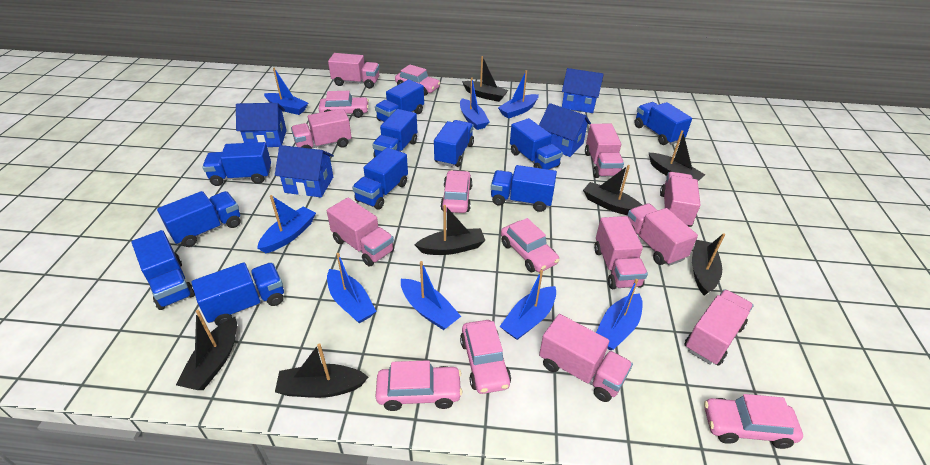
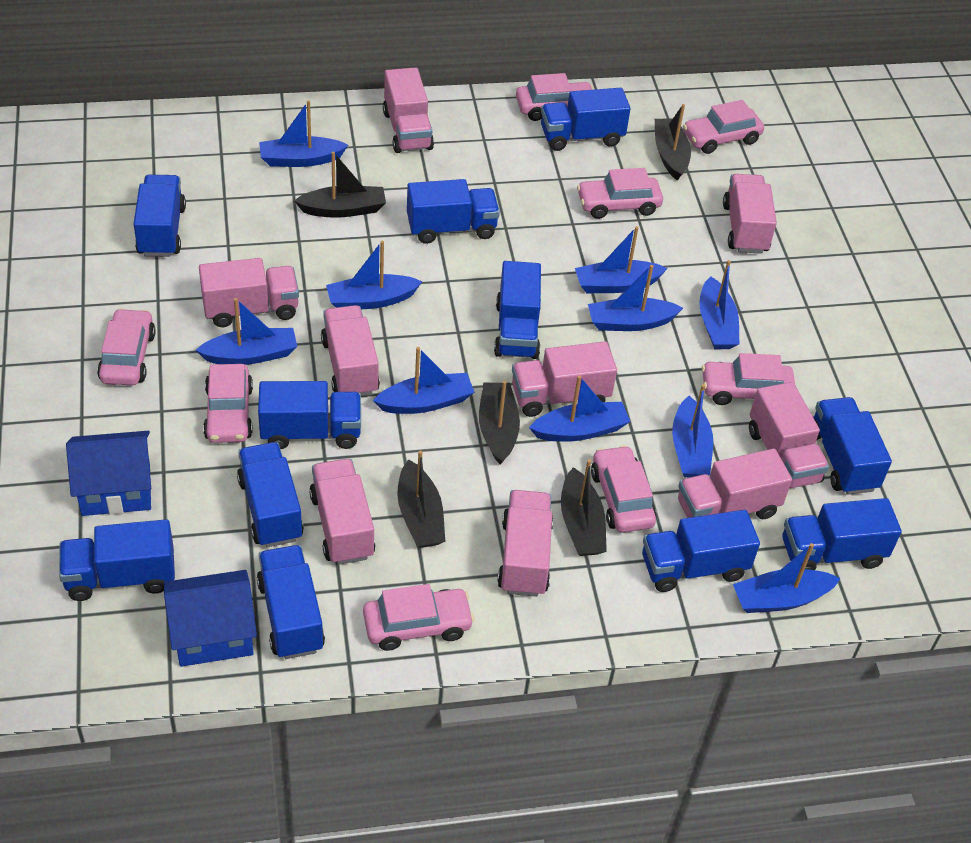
black boat: 7 -> 5
blue boat: 8 -> 10
blue house: 4 -> 2
pink car: 7 -> 8

